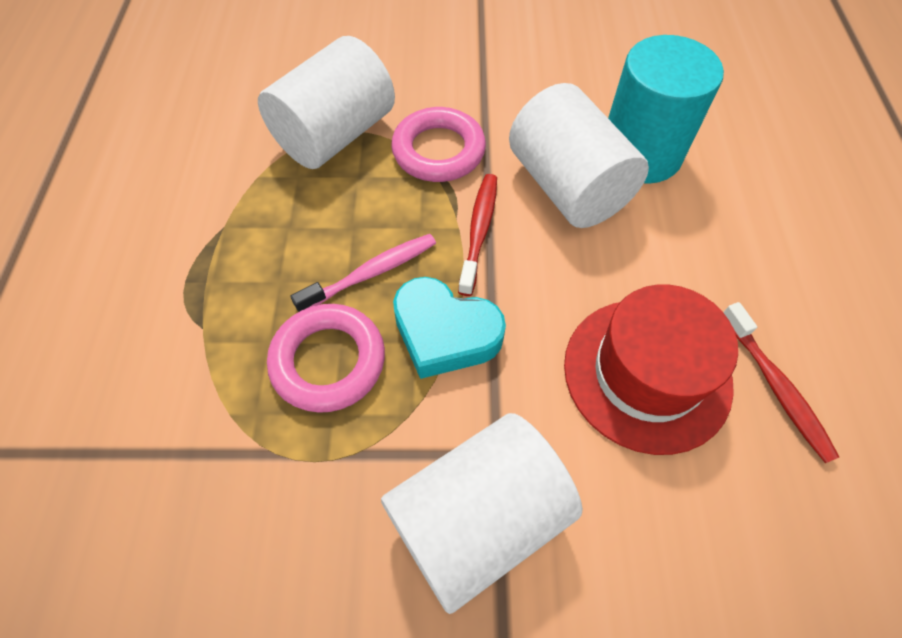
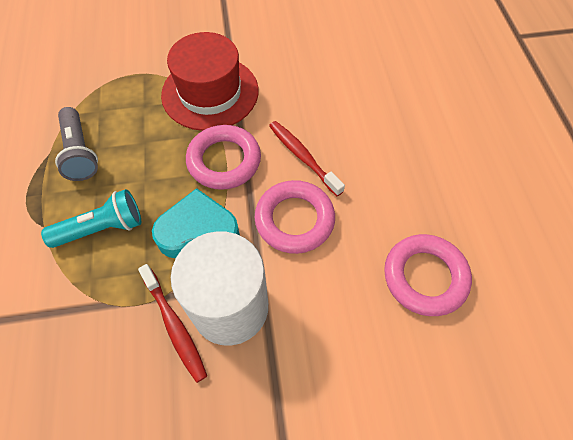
grey flashlight: 0 -> 1
pink ring: 2 -> 3
pink toothbrush: 1 -> 0
turquoise cylinder: 1 -> 0
turquoise flashlight: 0 -> 1
white cylinder: 3 -> 1

